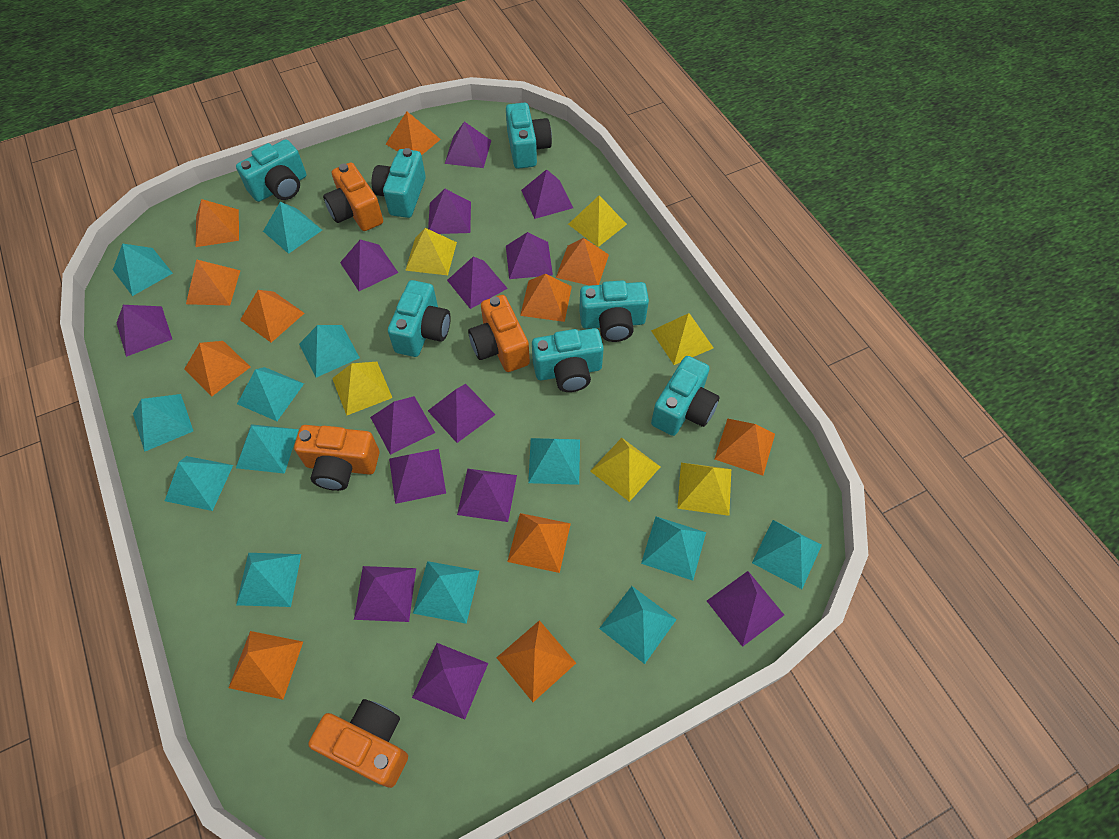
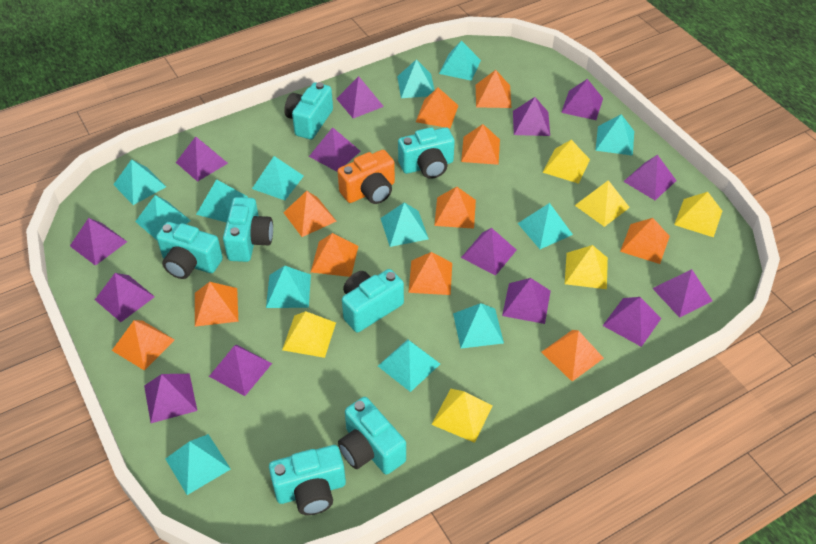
orange camera: 4 -> 1

